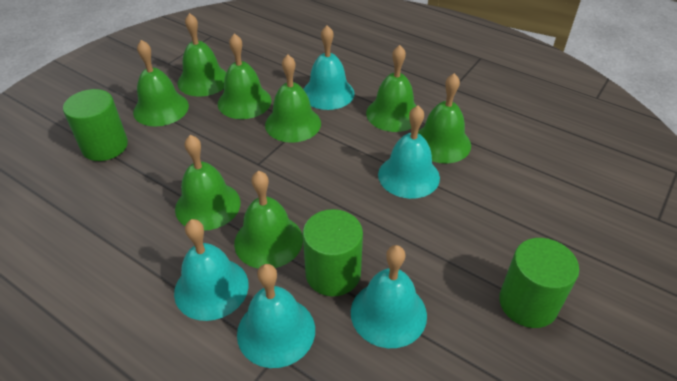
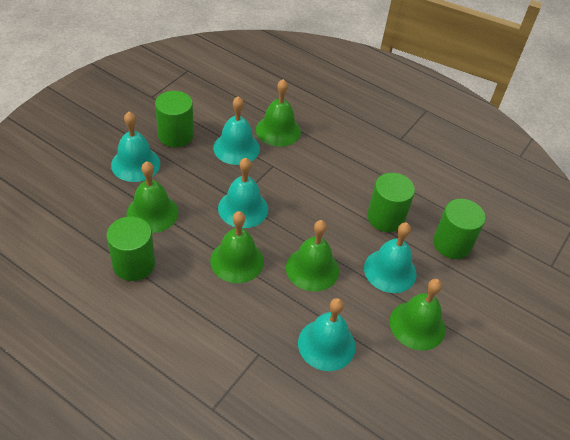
green bell: 8 -> 5
green cylinder: 3 -> 4

